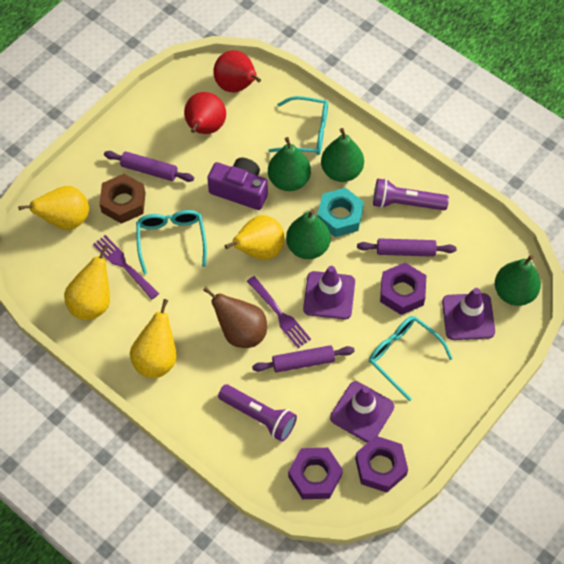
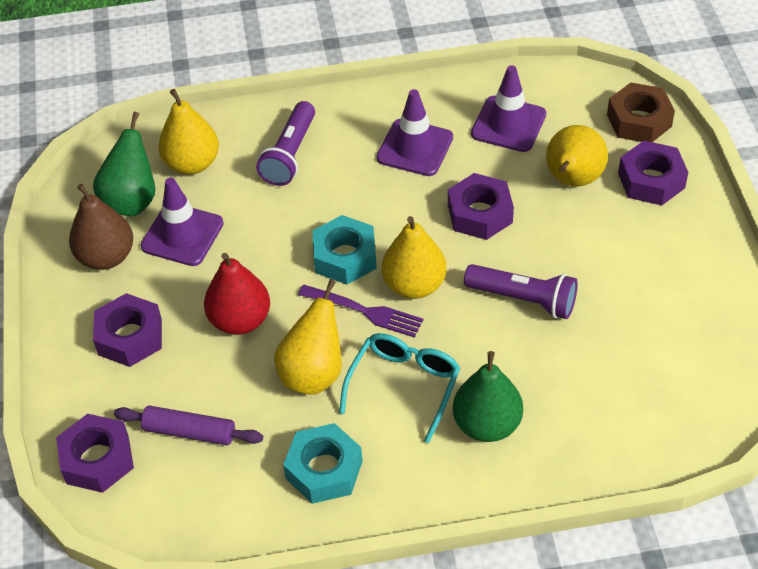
green pear: 4 -> 2
purple camera: 1 -> 0
purple fork: 2 -> 1
purple nut: 3 -> 4
purple rolling pin: 3 -> 1
red pear: 2 -> 1
turquoise glasses: 3 -> 1
turquoise nut: 1 -> 2

